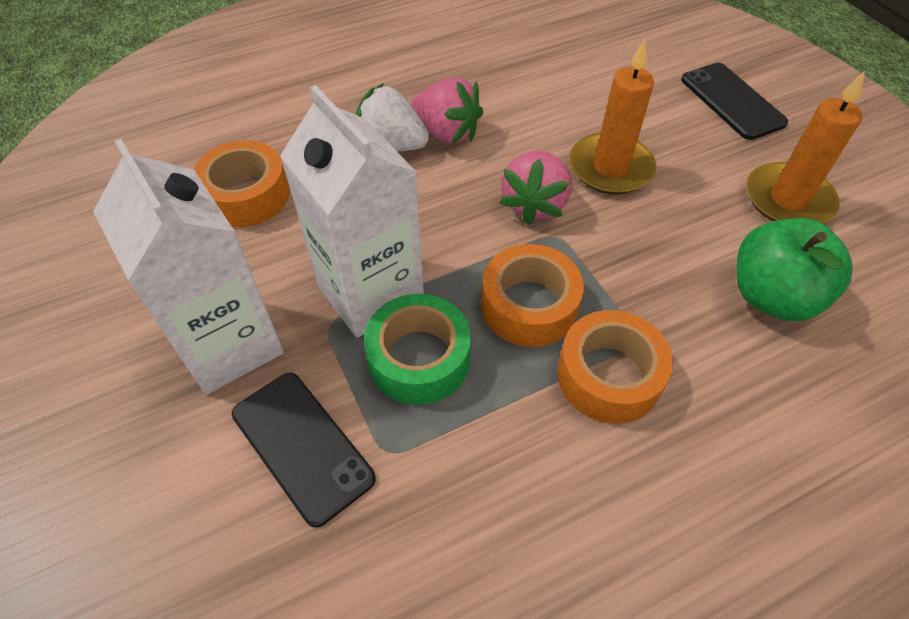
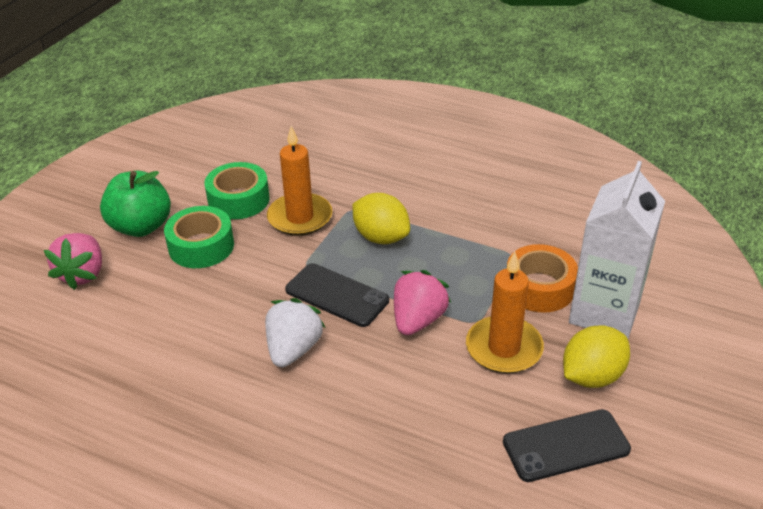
green tape: 1 -> 2
orange tape: 3 -> 1
white carton: 2 -> 1
yellow lemon: 0 -> 2

